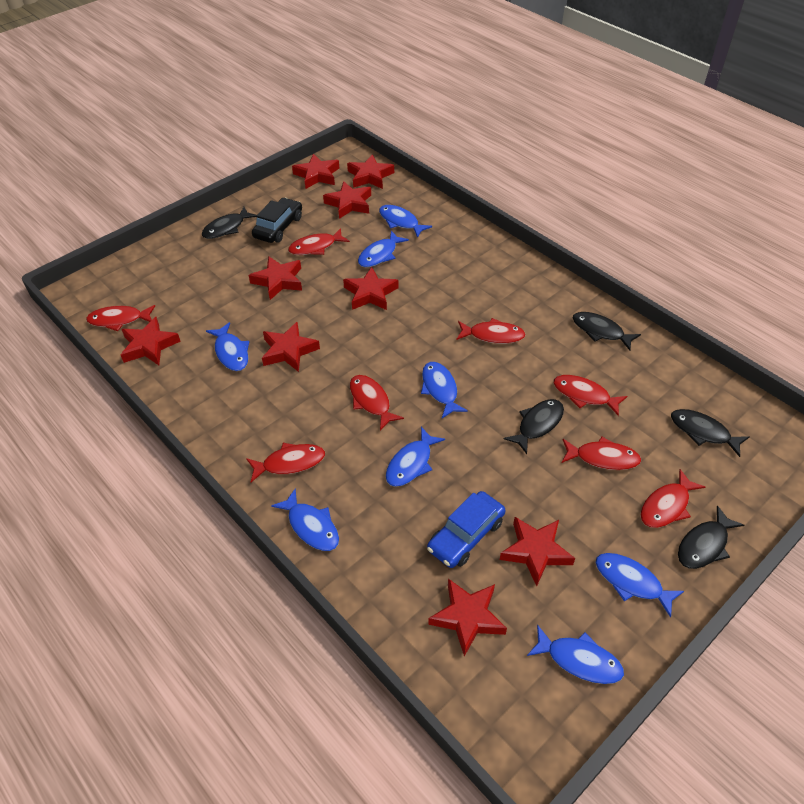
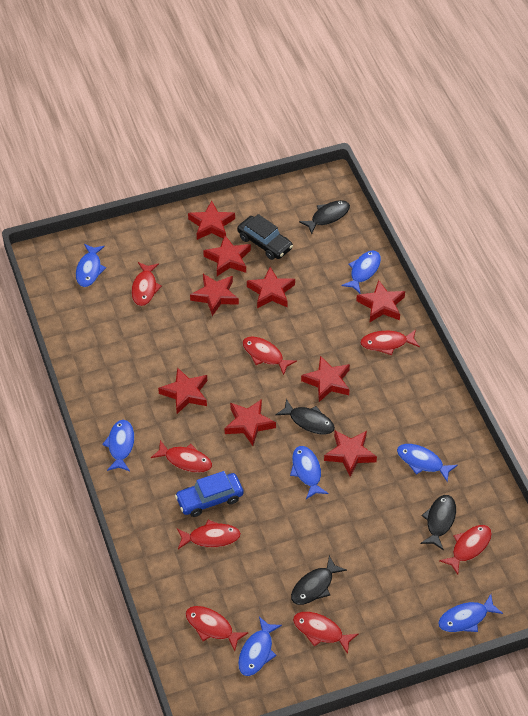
black fish: 5 -> 4
blue fish: 8 -> 7

